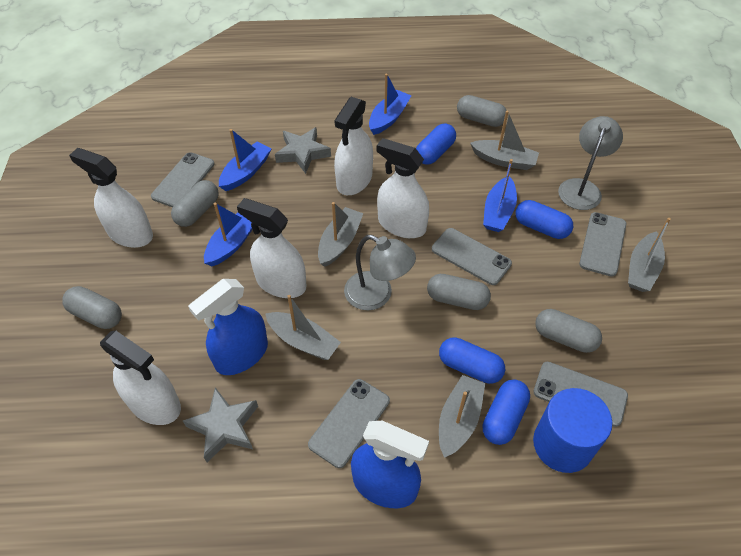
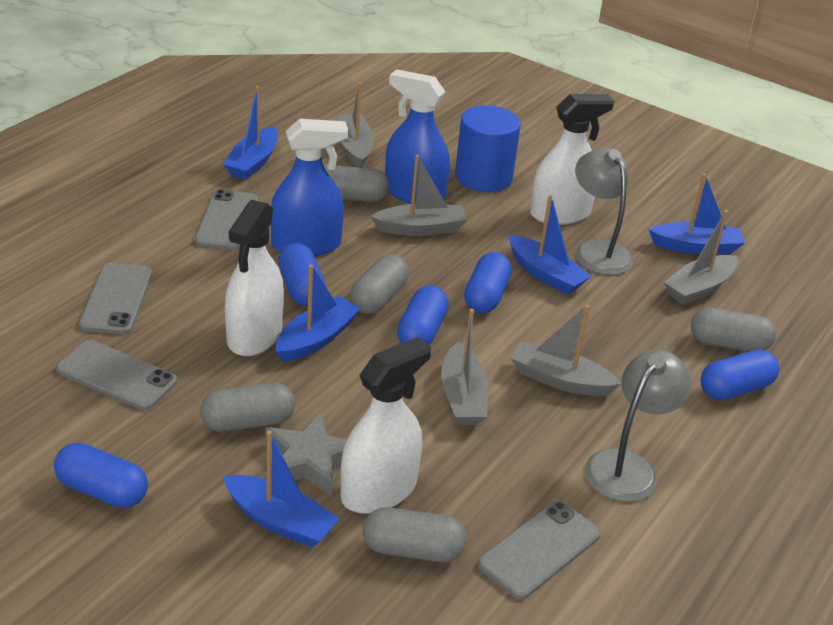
blue boat: 4 -> 5
blue capsule: 4 -> 5
grey phone: 5 -> 4
grey star: 2 -> 1
white spray bottle: 5 -> 3

